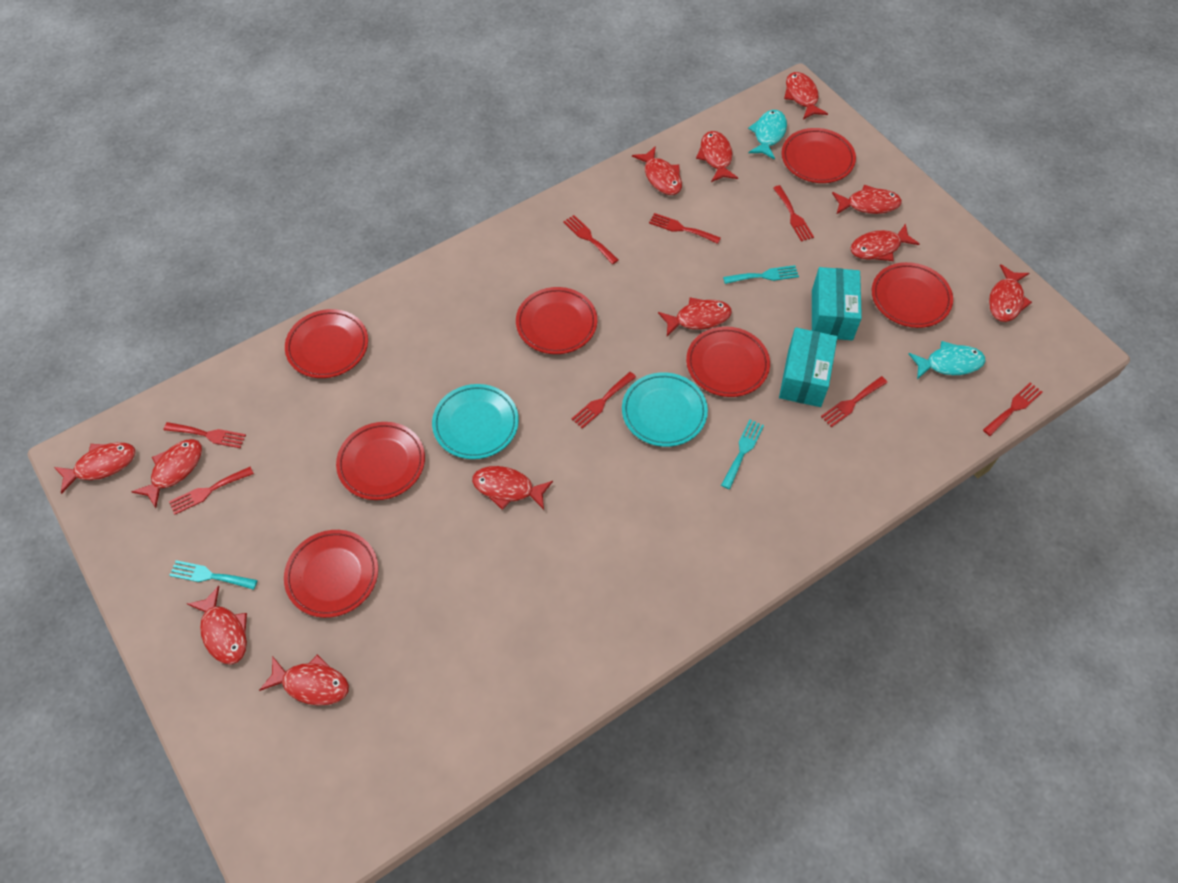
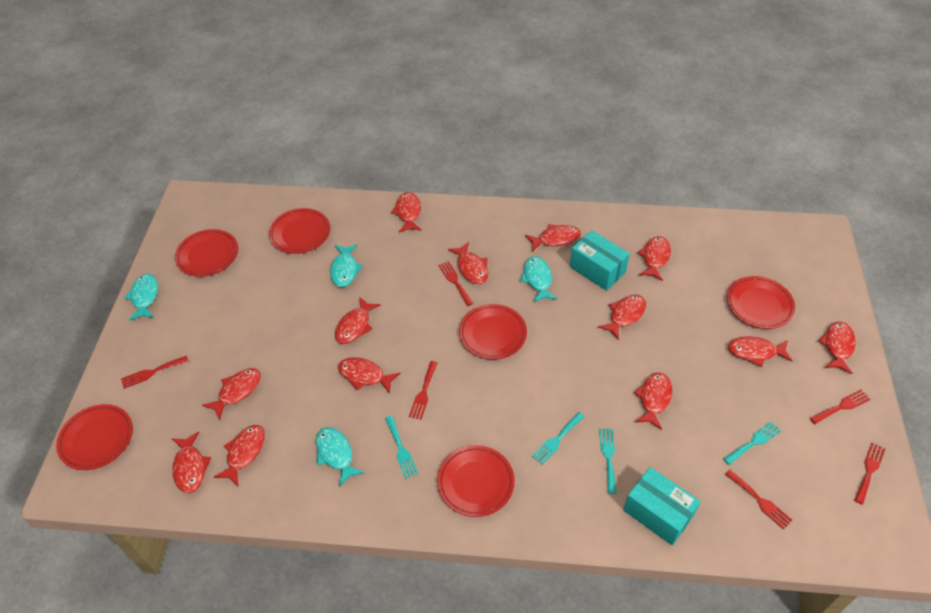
red fish: 12 -> 13
red fork: 8 -> 6
red plate: 7 -> 6
turquoise fish: 2 -> 4
turquoise fork: 3 -> 4
turquoise plate: 2 -> 0

